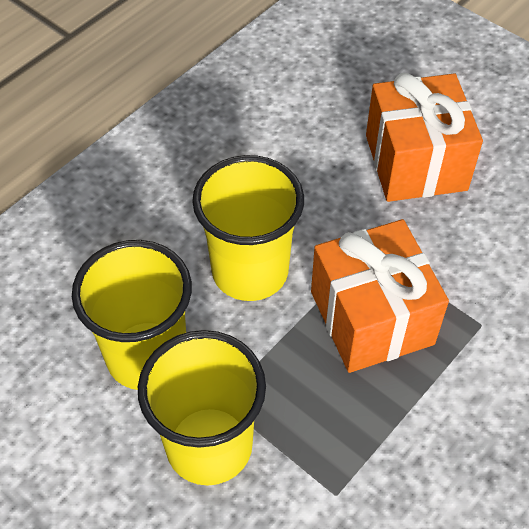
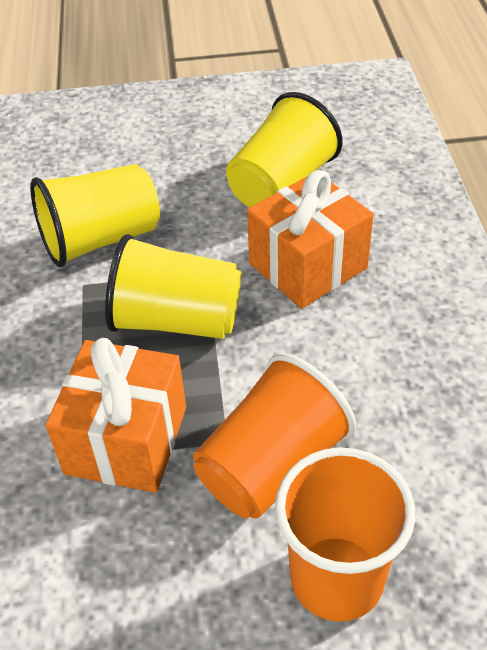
orange cup: 0 -> 2

